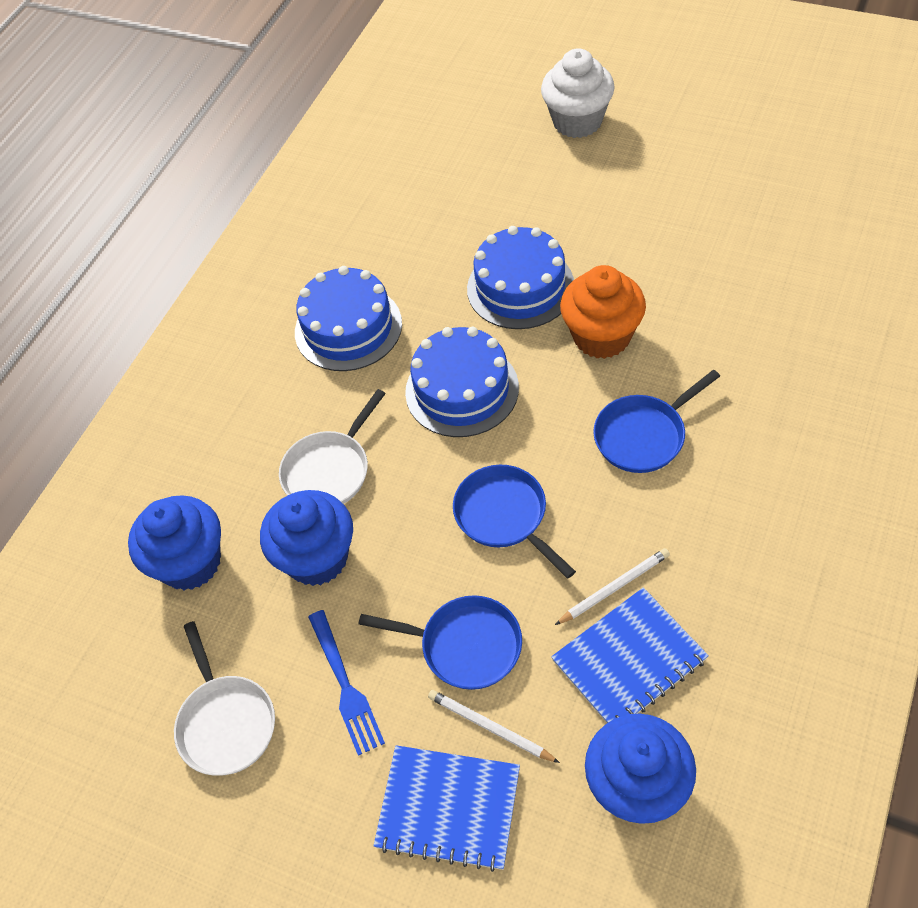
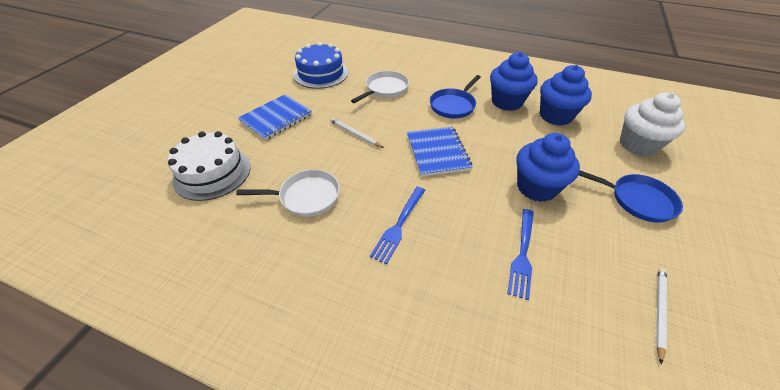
blue cake: 3 -> 1
blue fork: 1 -> 2
blue pan: 3 -> 2
orange cupcake: 1 -> 0
white cake: 0 -> 1

